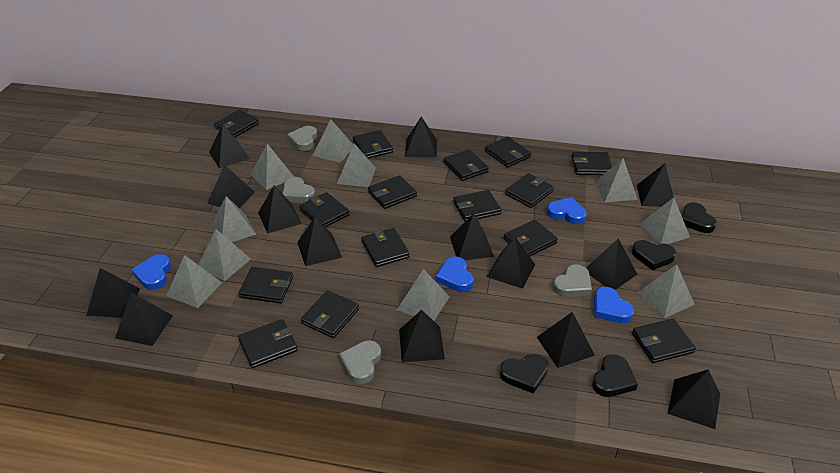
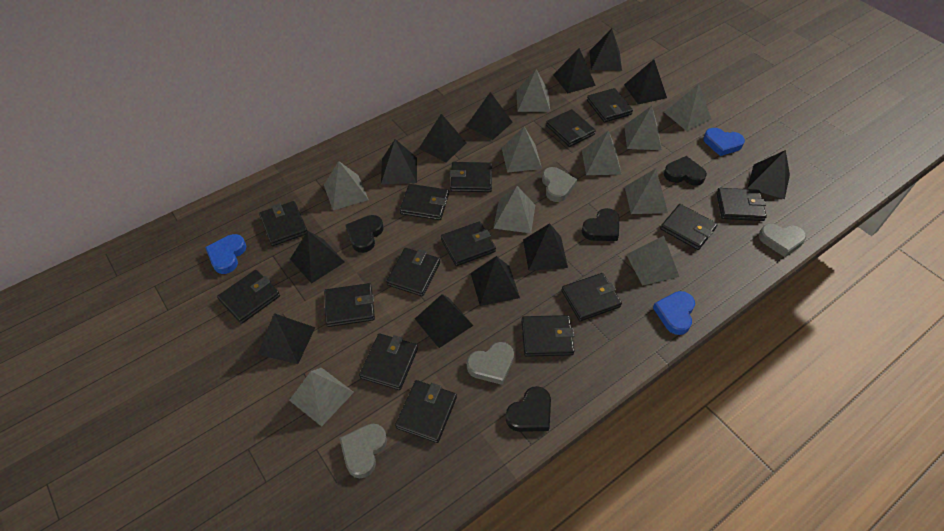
black pyramid: 14 -> 12
blue heart: 4 -> 3

